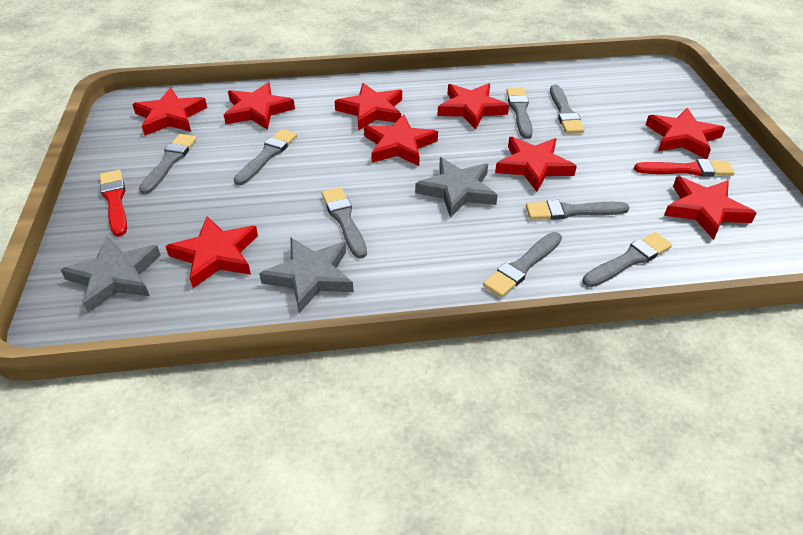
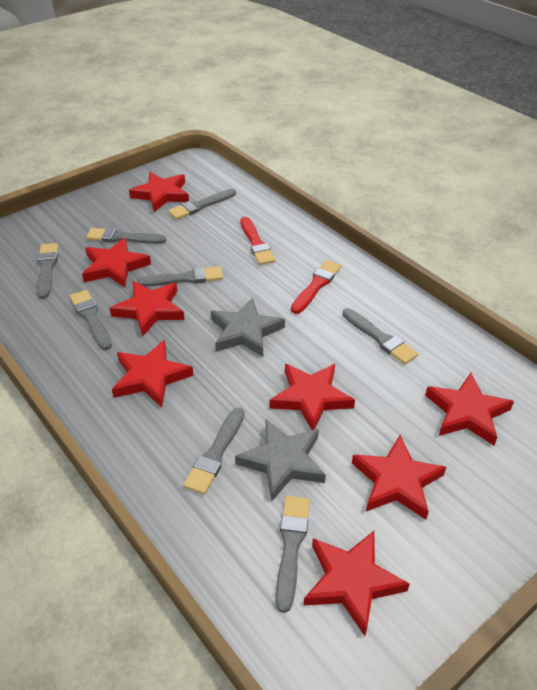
grey star: 3 -> 2
red star: 9 -> 8

